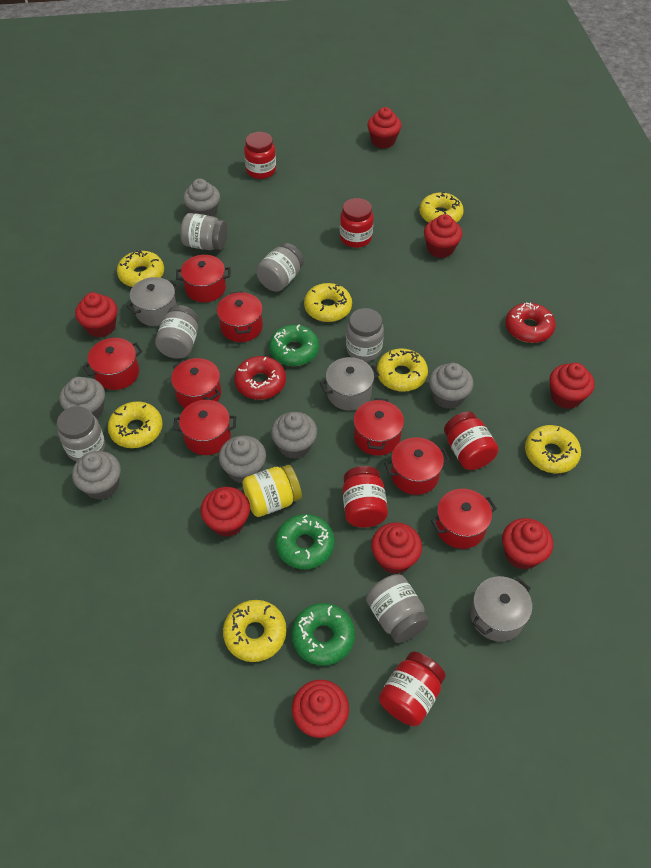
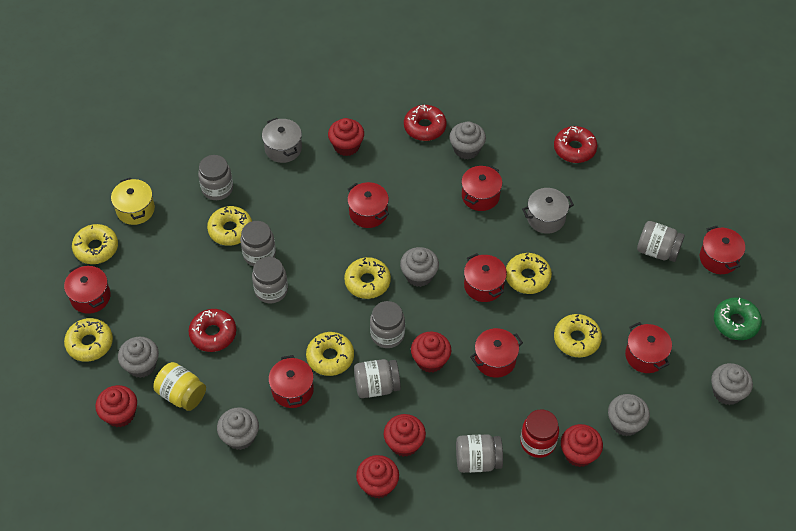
green donut: 3 -> 1
grey jar: 6 -> 7
grey pot: 3 -> 2
red cupcake: 8 -> 6
red donut: 2 -> 3
red jar: 5 -> 1
yellow pot: 0 -> 1

